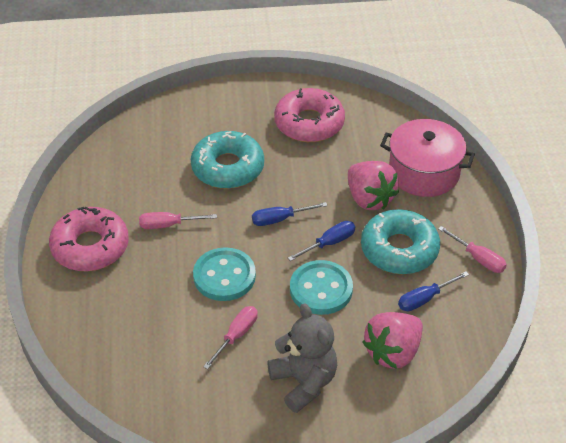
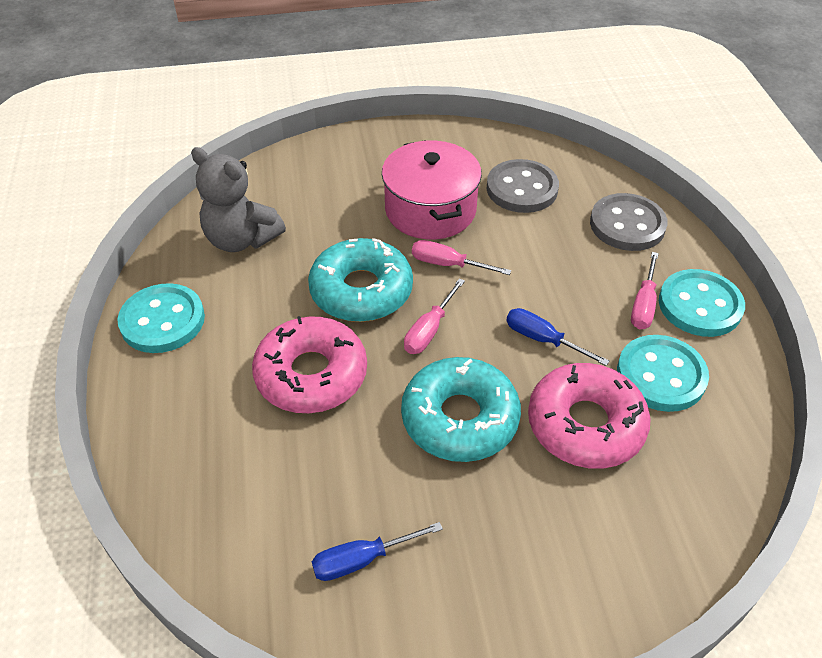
blue screwdriver: 3 -> 2
grey button: 0 -> 2
pink strawberry: 2 -> 0
turquoise button: 2 -> 3

